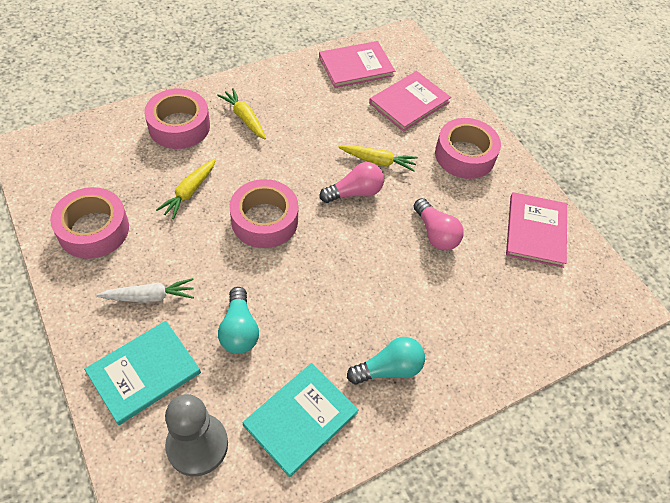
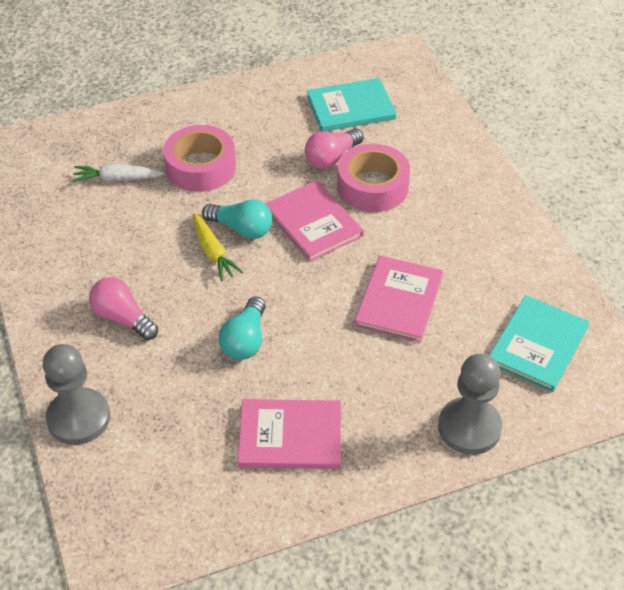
grey pawn: 1 -> 2
pink tape: 4 -> 2
yellow carrot: 3 -> 1

